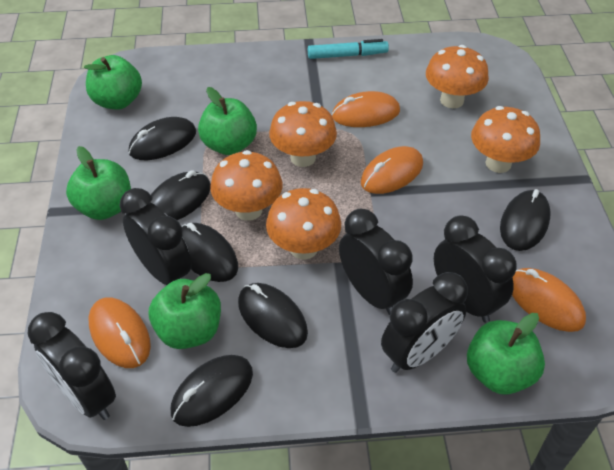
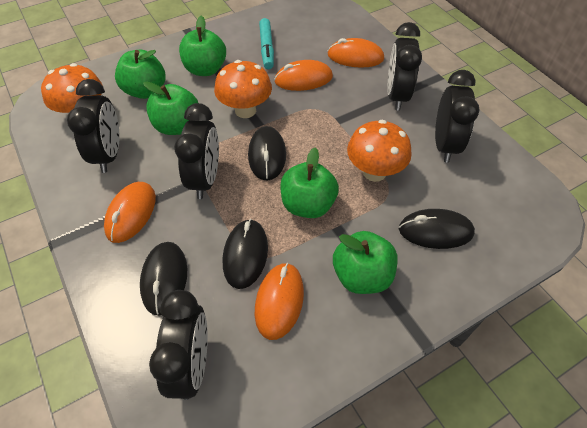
black mouse: 6 -> 4
orange mushroom: 5 -> 3

